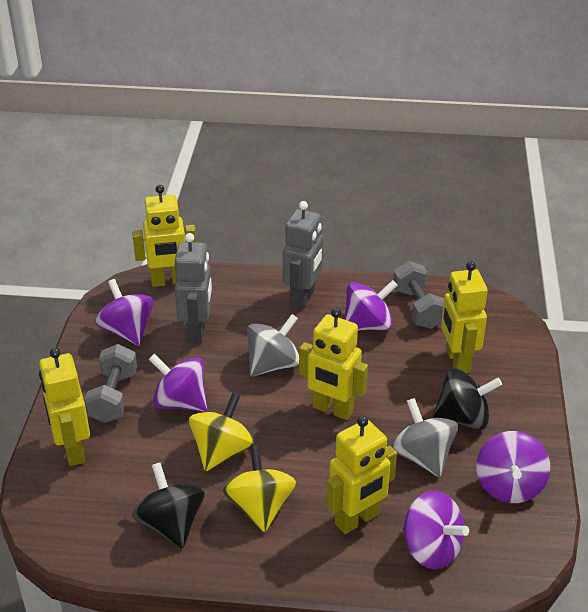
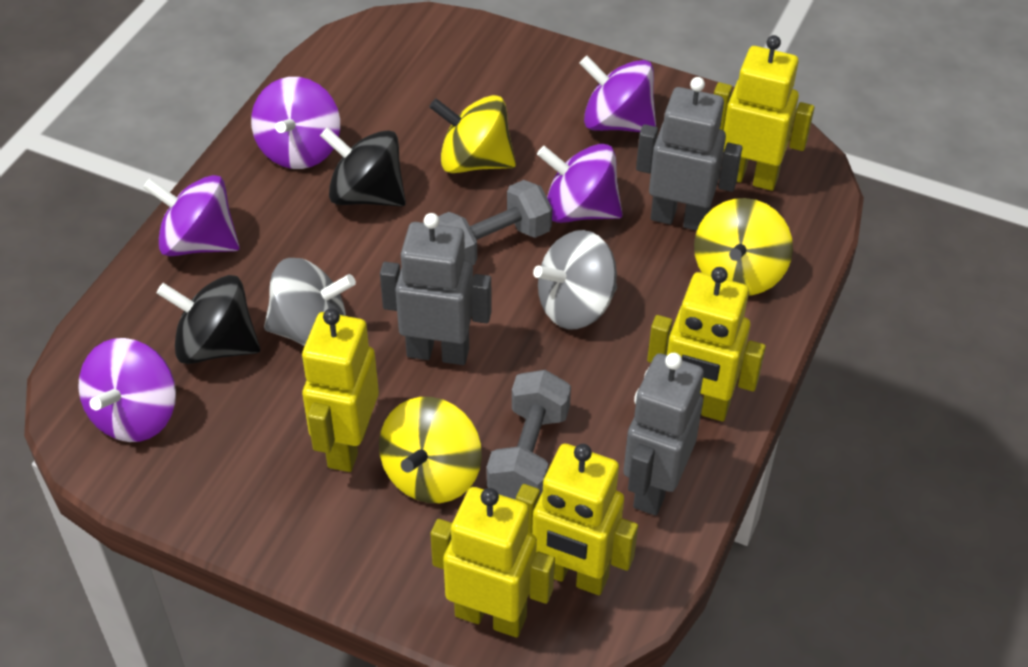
grey robot: 2 -> 3
yellow spinning top: 2 -> 3

